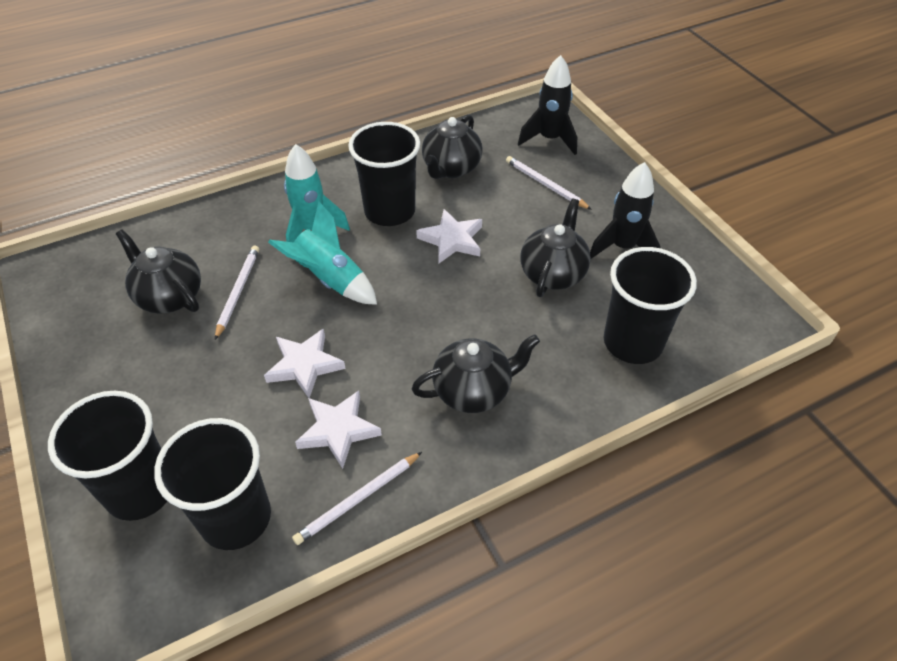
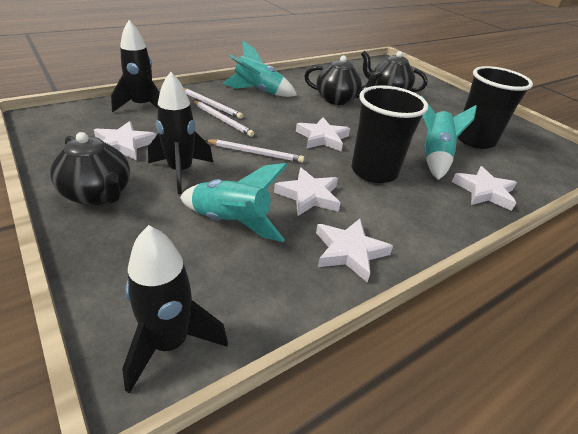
black cup: 4 -> 2
black rocket: 2 -> 3
black teapot: 4 -> 3
turquoise rocket: 2 -> 3
white star: 3 -> 5

